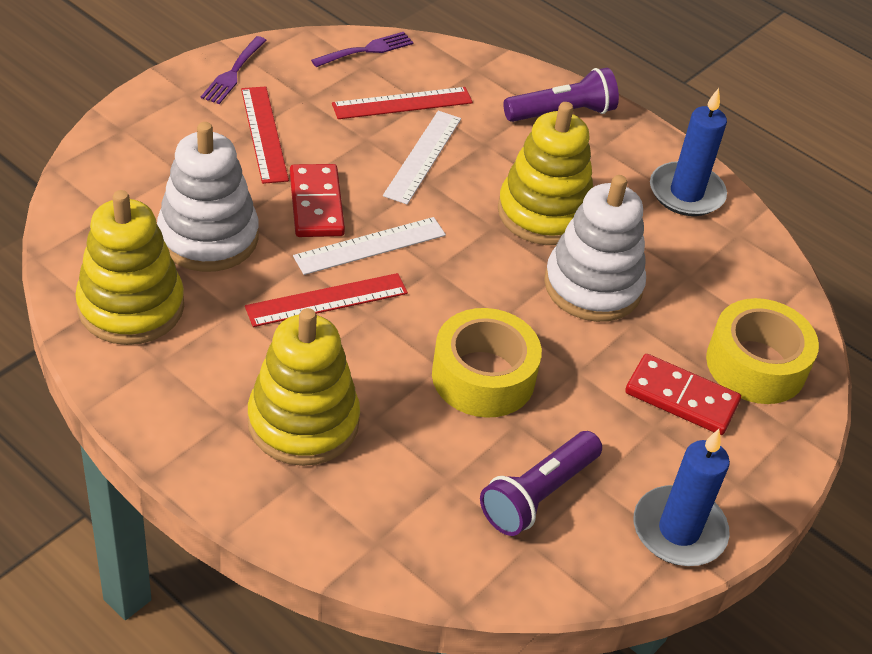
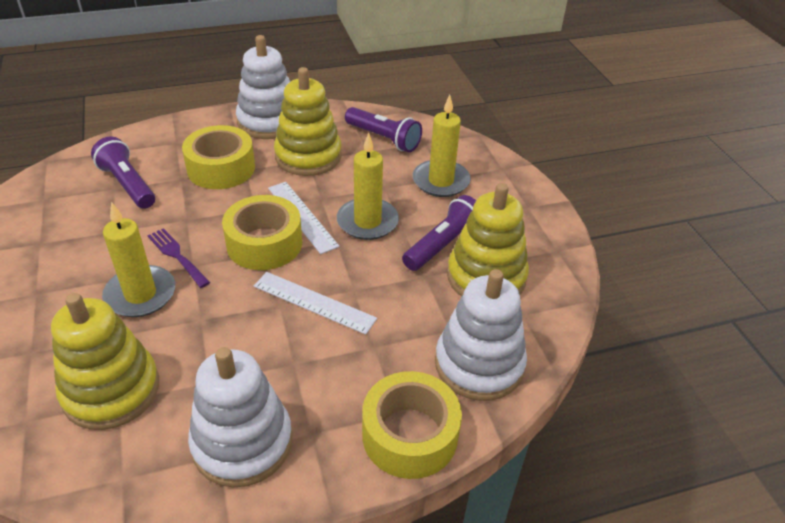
blue candle: 2 -> 0
purple flashlight: 2 -> 3
purple fork: 2 -> 1
red domino: 2 -> 0
red ruler: 3 -> 0
white stacking toy: 2 -> 3
yellow candle: 0 -> 3
yellow tape: 2 -> 3

